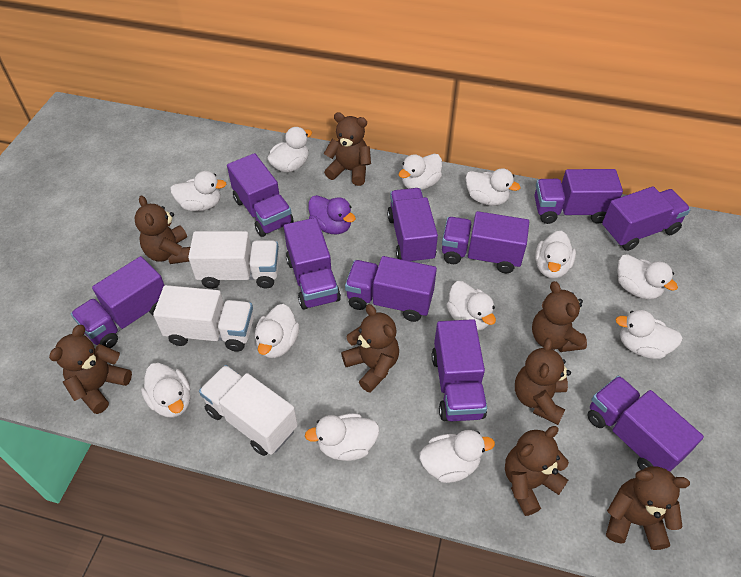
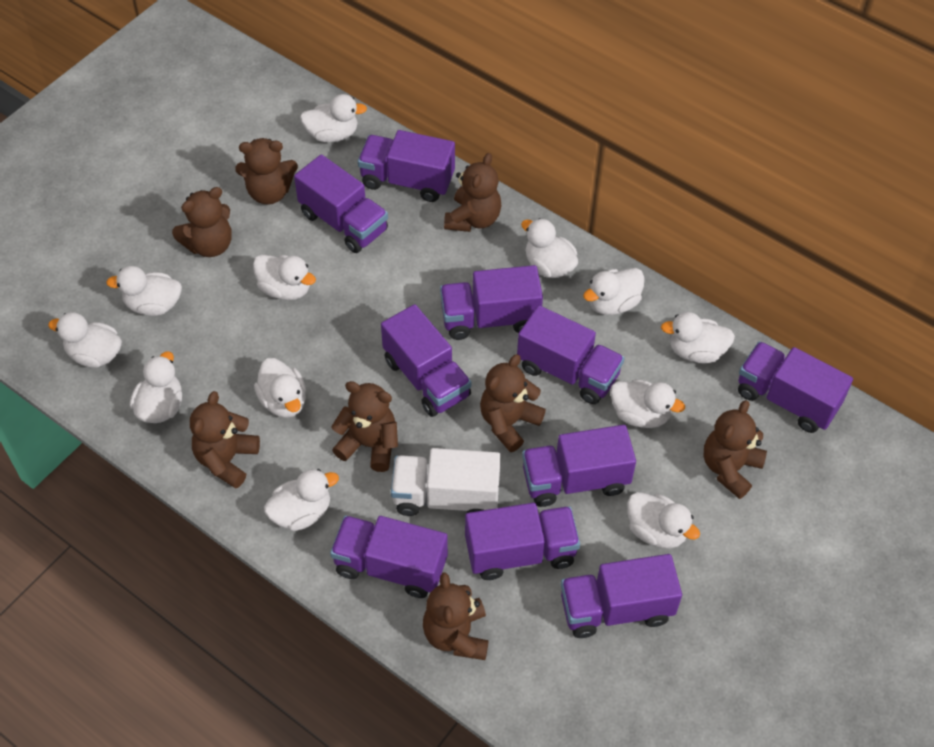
purple duck: 1 -> 0
white truck: 3 -> 1

